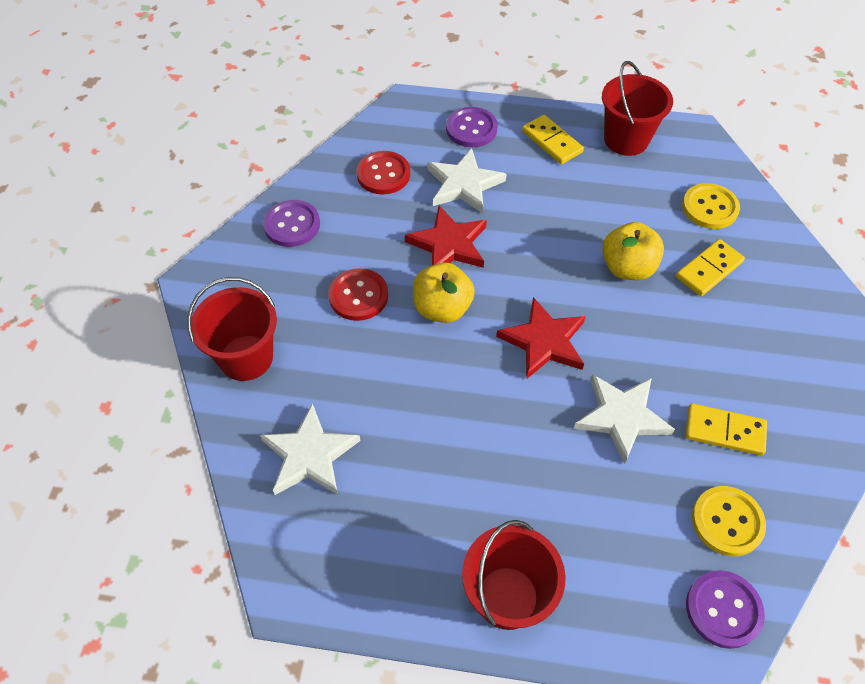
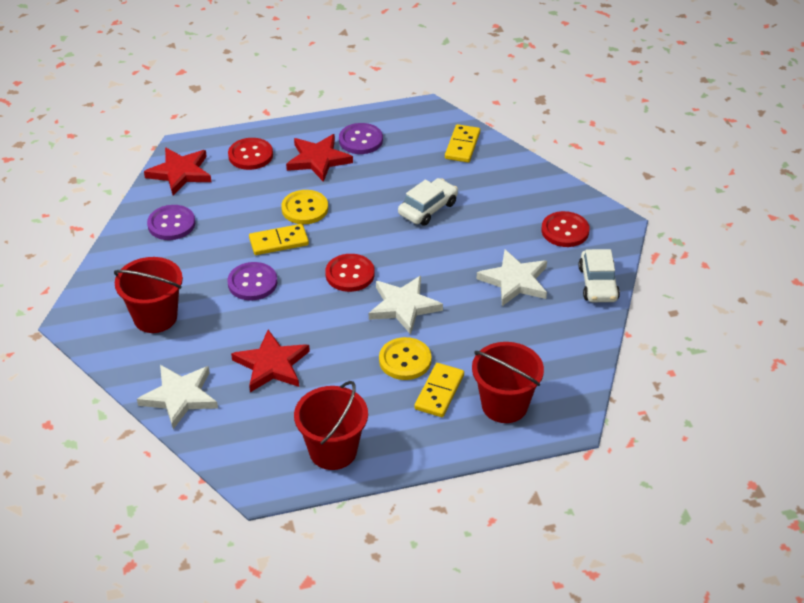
red button: 2 -> 3
red star: 2 -> 3
white car: 0 -> 2
yellow apple: 2 -> 0

